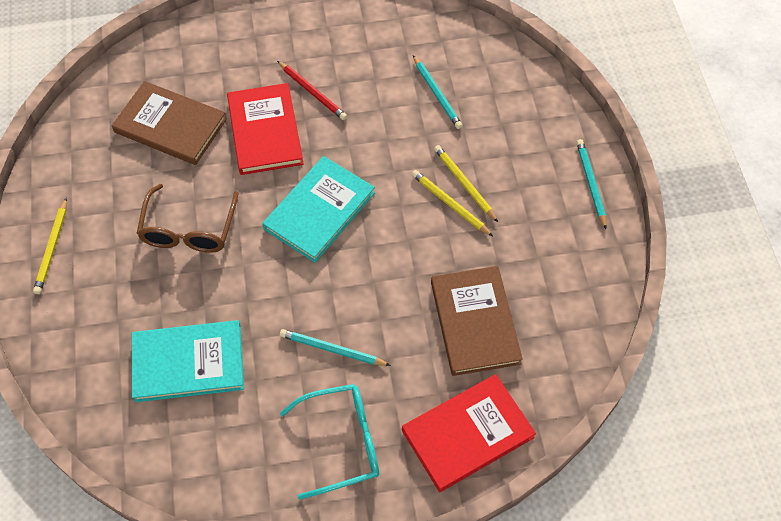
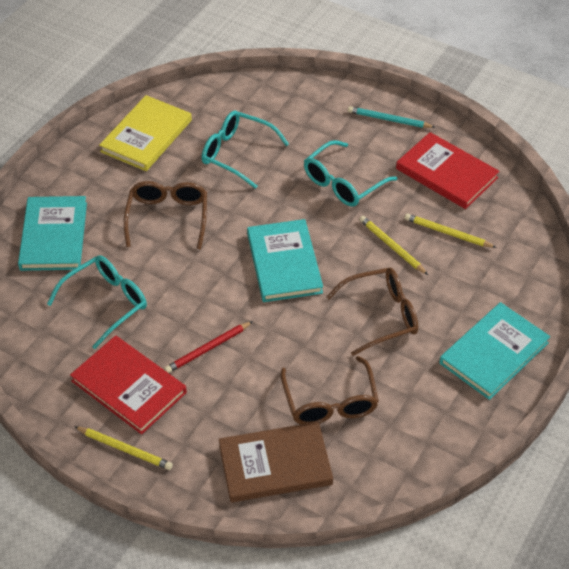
brown book: 2 -> 1
brown glasses: 1 -> 3
turquoise book: 2 -> 3
turquoise glasses: 1 -> 3
turquoise pencil: 3 -> 1
yellow book: 0 -> 1

